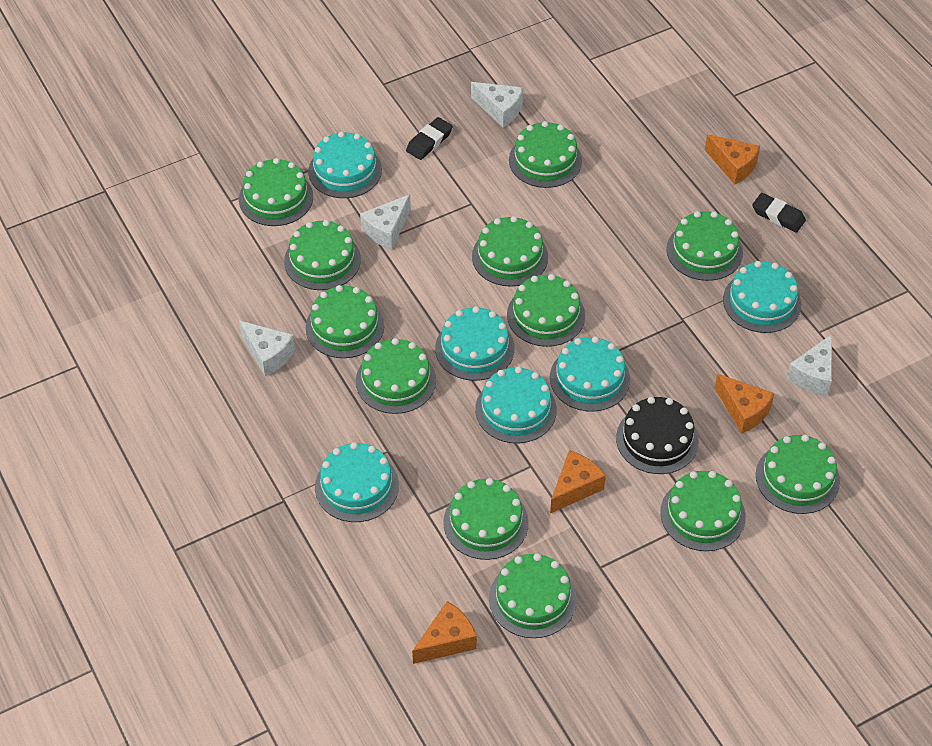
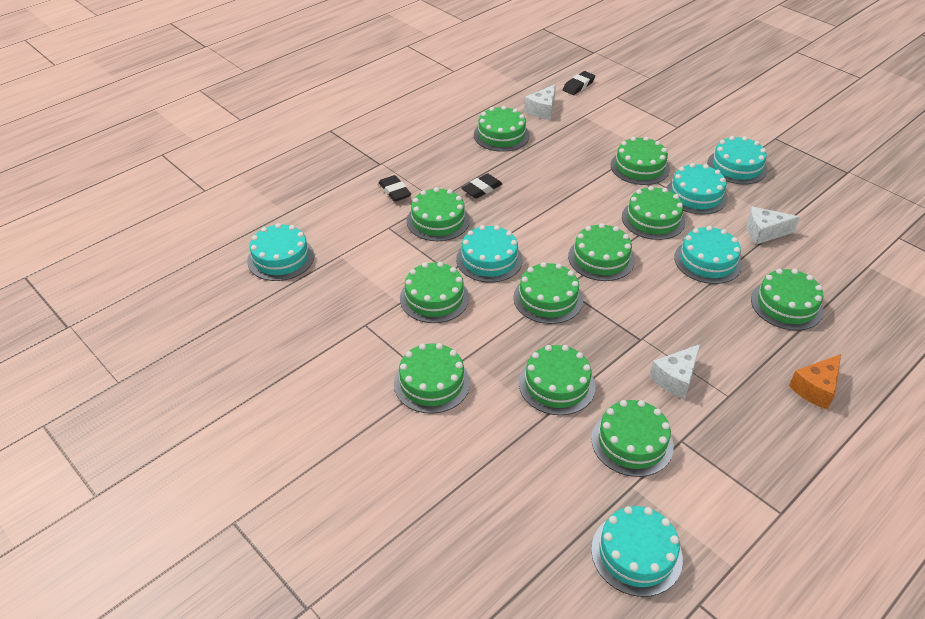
black cake: 1 -> 0
black eraser: 2 -> 3
green cake: 12 -> 11
orange cheese: 4 -> 1
white cheese: 4 -> 3

